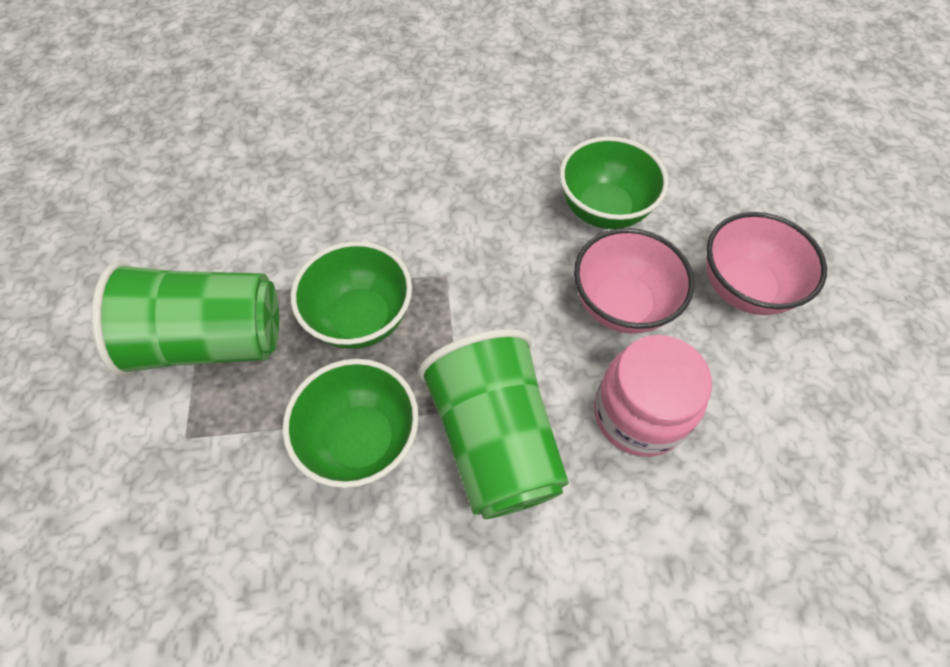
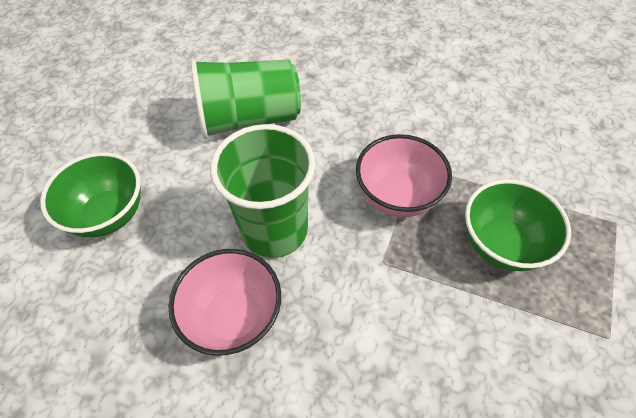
green bowl: 3 -> 2
pink jar: 1 -> 0

